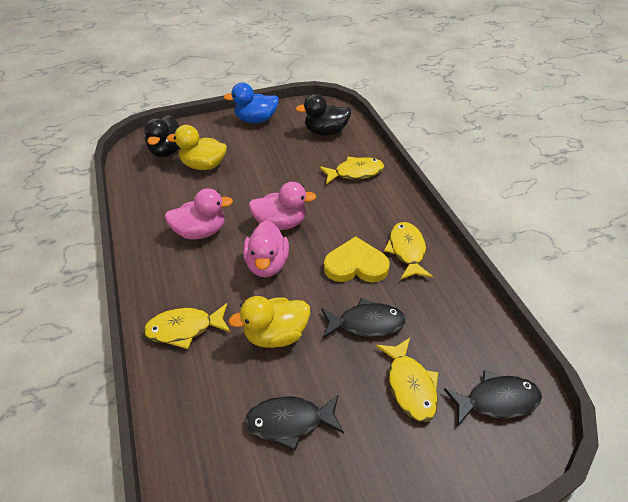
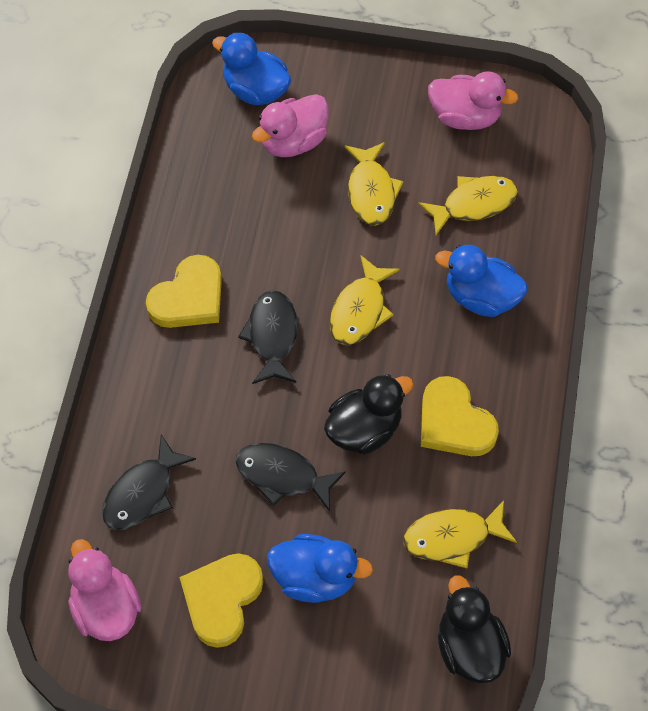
blue duck: 1 -> 3
yellow duck: 2 -> 0
yellow heart: 1 -> 3

